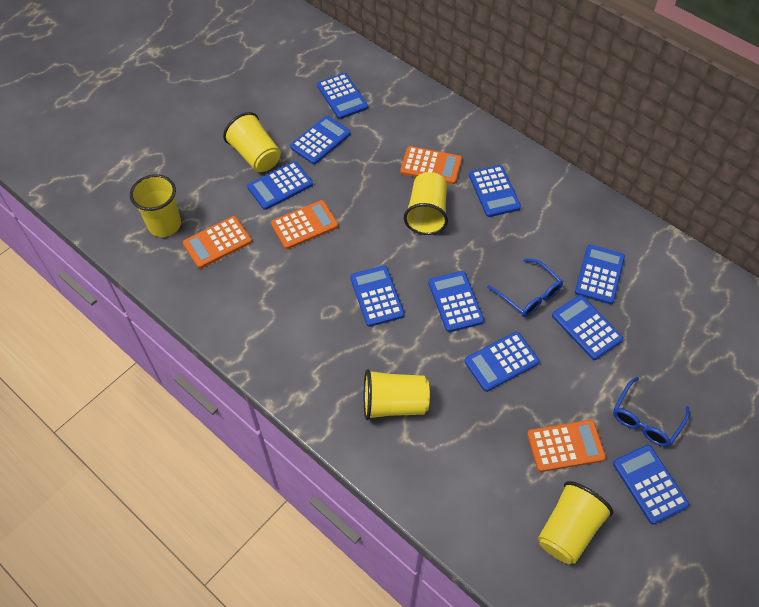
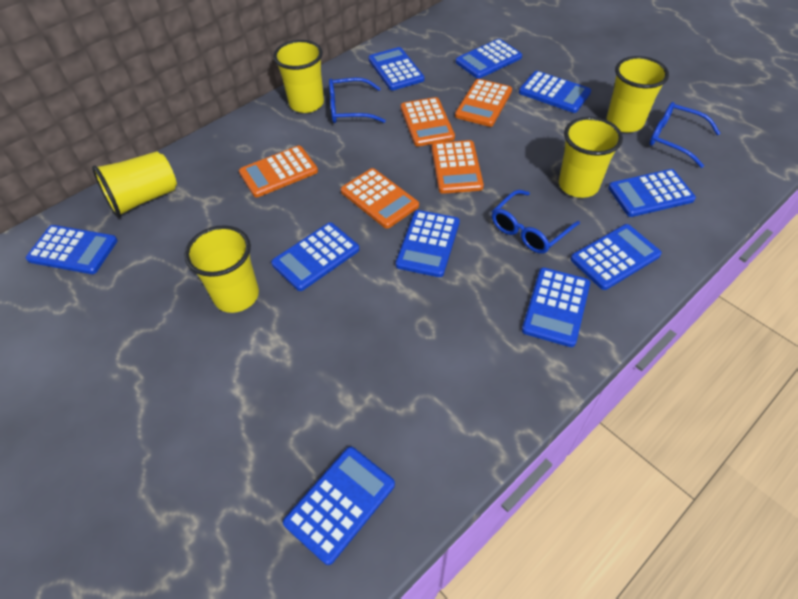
blue glasses: 2 -> 3
orange calculator: 4 -> 5

